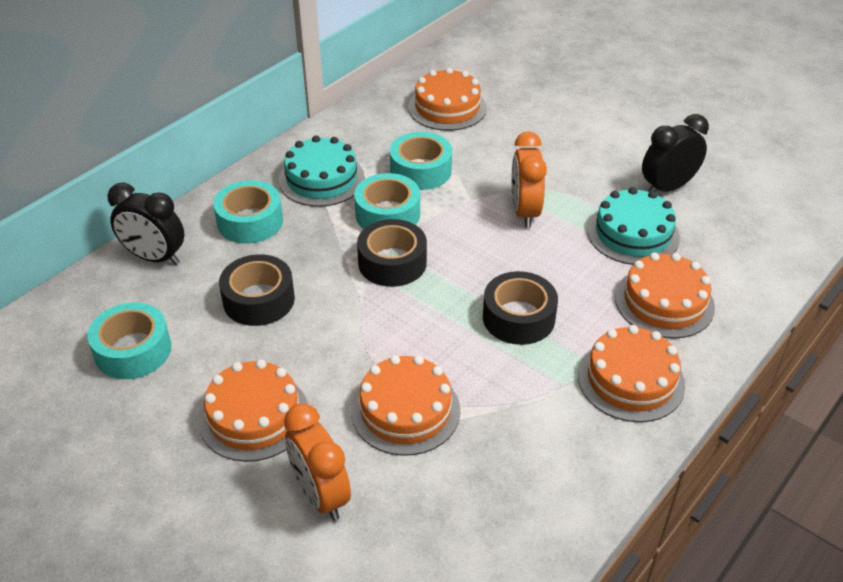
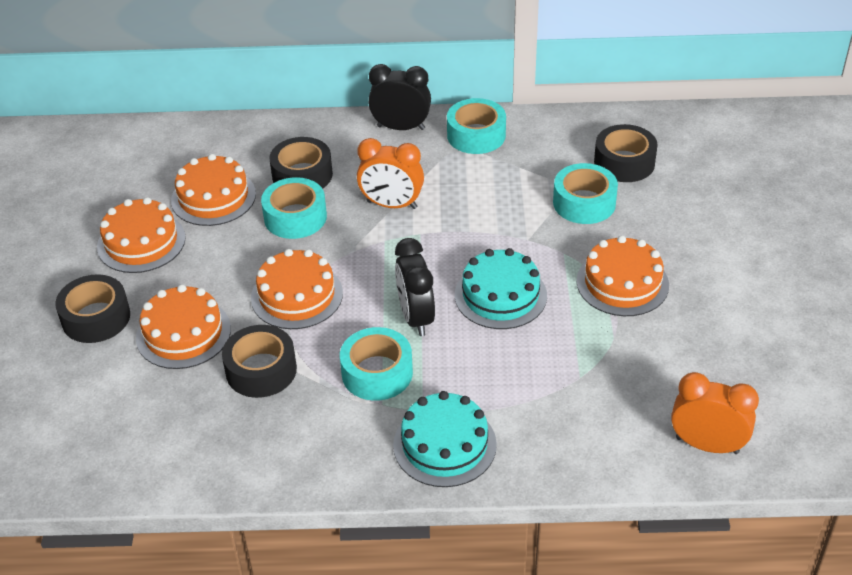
black tape: 3 -> 4

